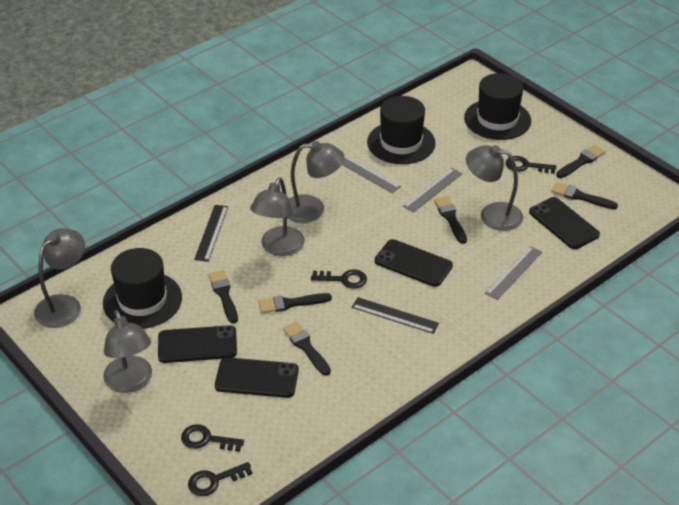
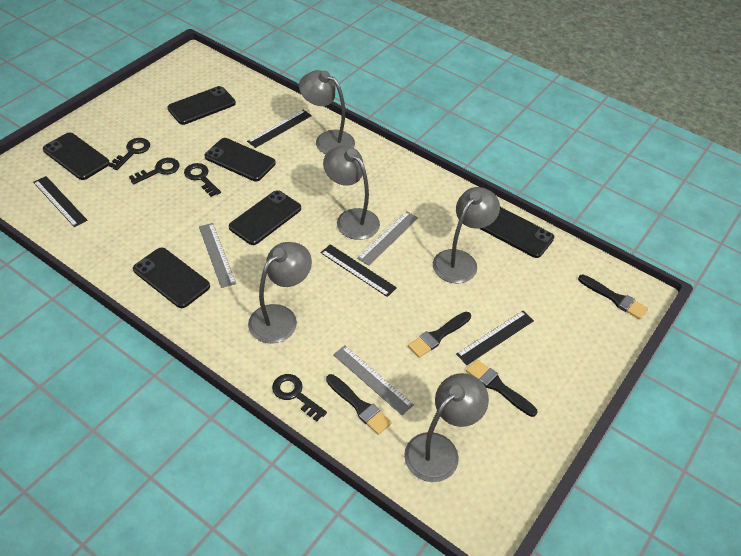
black brush: 6 -> 4
black hat: 3 -> 0
black phone: 4 -> 6
black ruler: 2 -> 4

